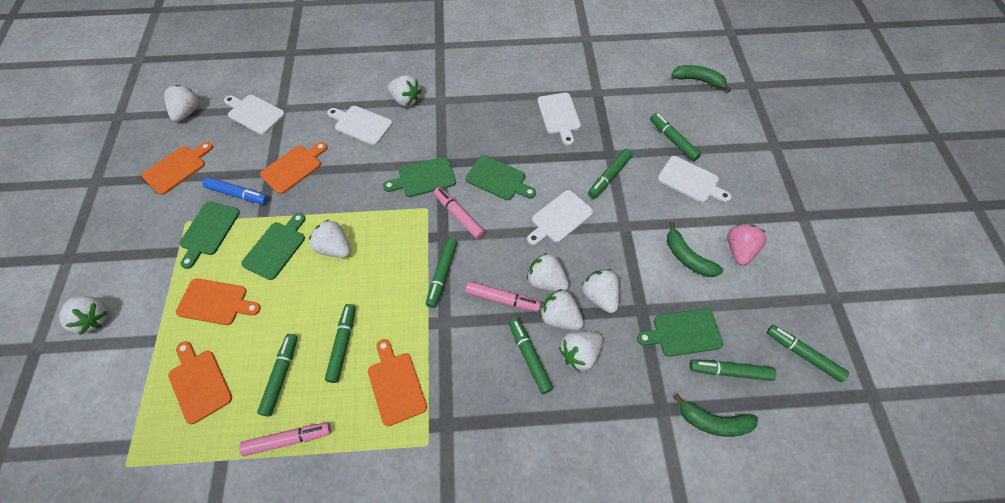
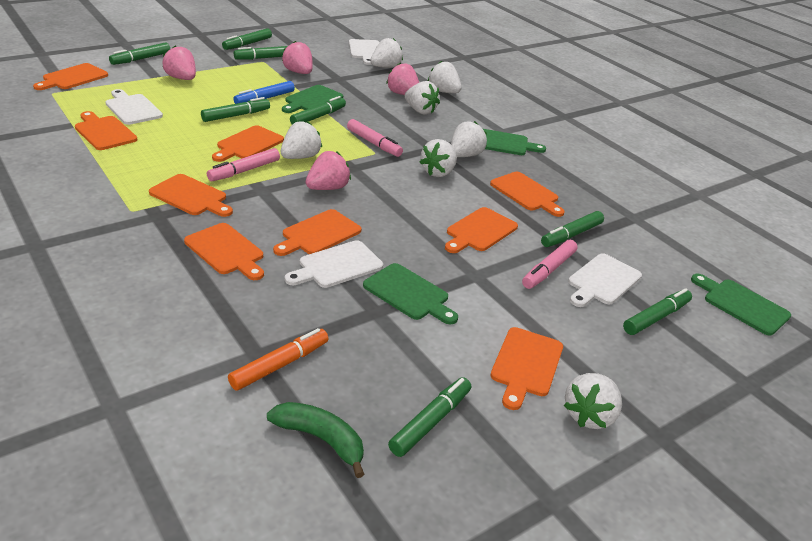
green banana: 3 -> 1
green cutting board: 5 -> 4
orange cutting board: 5 -> 9
orange marker: 0 -> 1
pink strawberry: 1 -> 4
white cutting board: 5 -> 4
white strawberry: 8 -> 7

